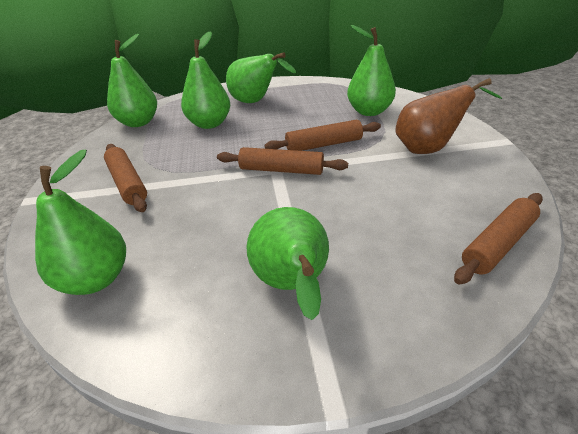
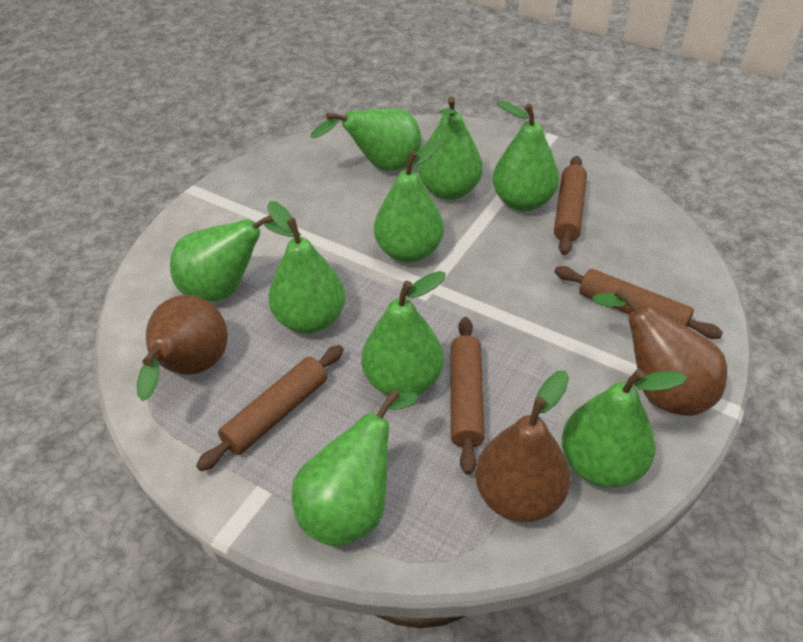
brown pear: 1 -> 3
green pear: 6 -> 9

